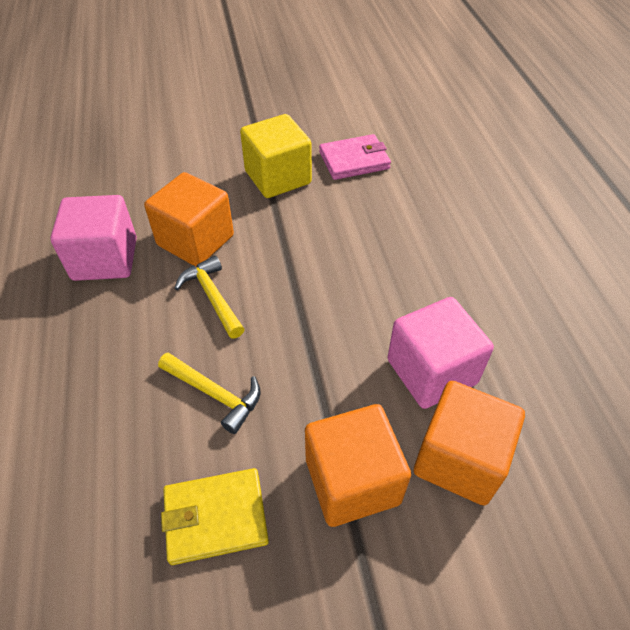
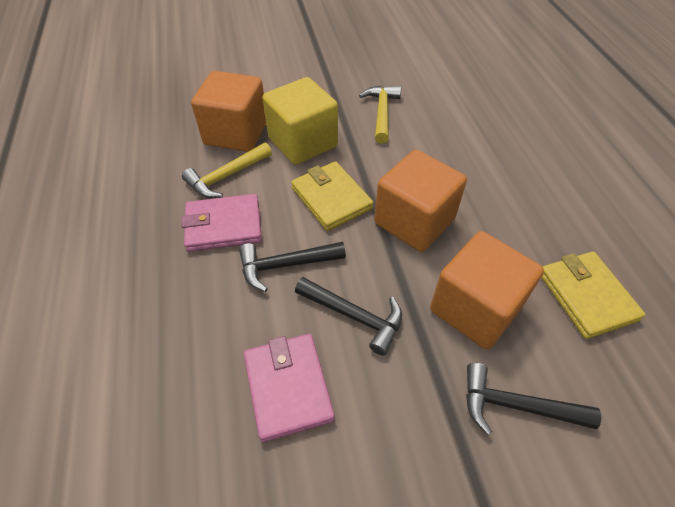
black hammer: 0 -> 3
pink cube: 2 -> 0
pink wallet: 1 -> 2
yellow wallet: 1 -> 2

